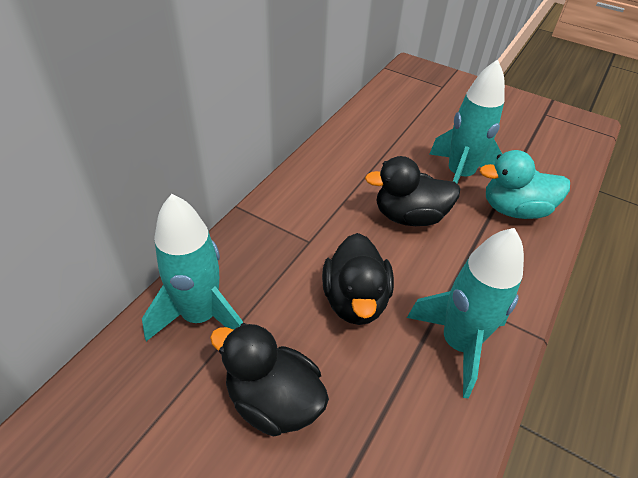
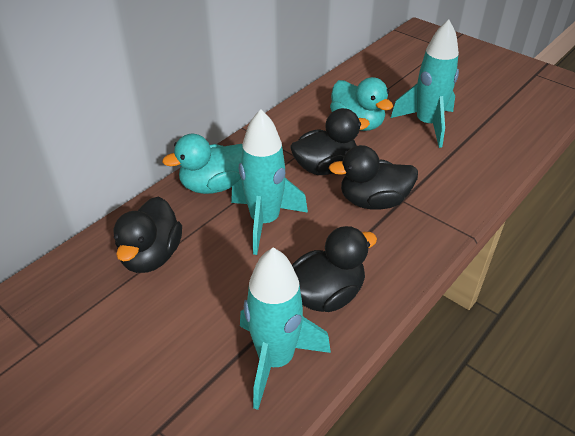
black duck: 3 -> 4
turquoise duck: 1 -> 2

